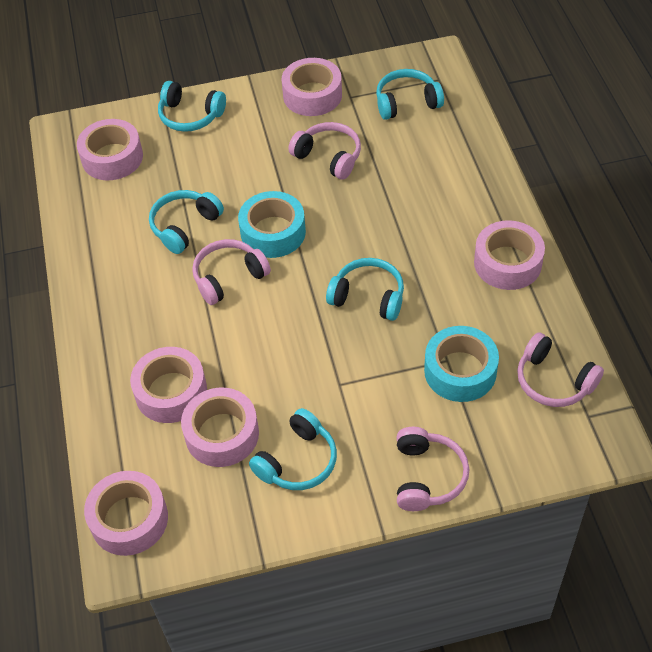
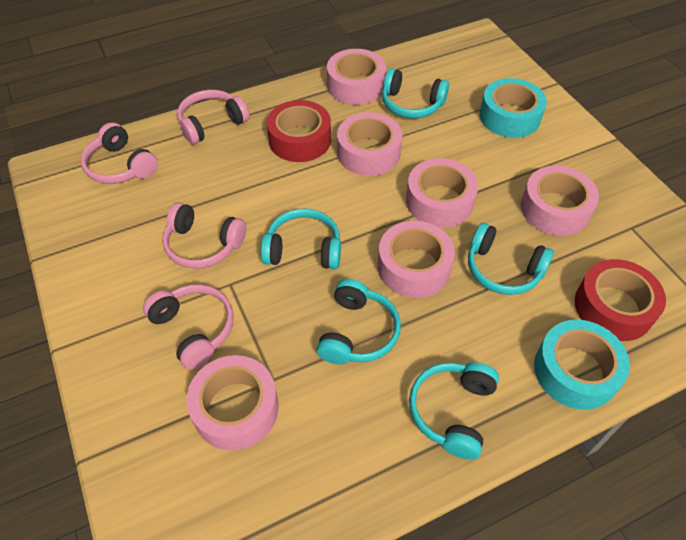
red tape: 0 -> 2

